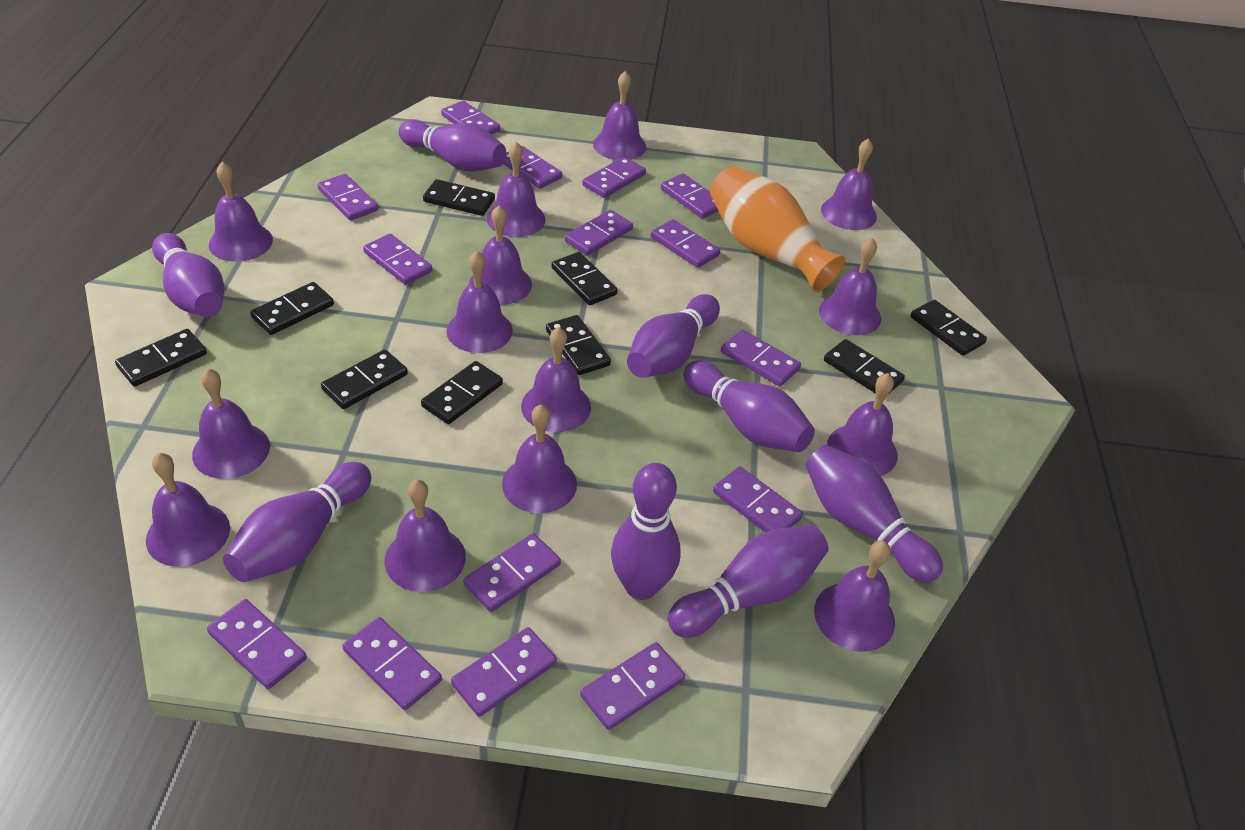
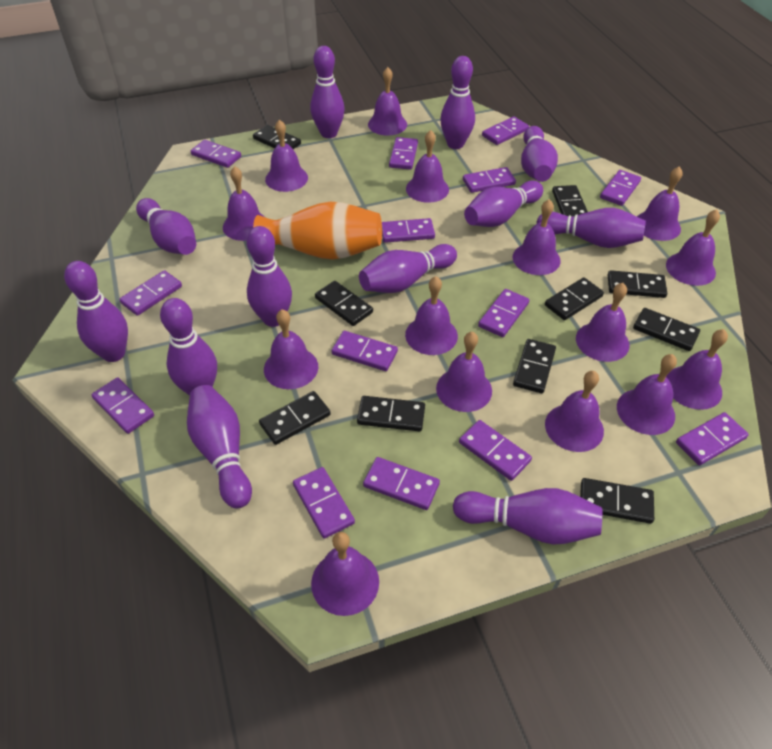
black domino: 9 -> 10
purple bell: 14 -> 15
purple bowling pin: 8 -> 12
purple domino: 15 -> 14

